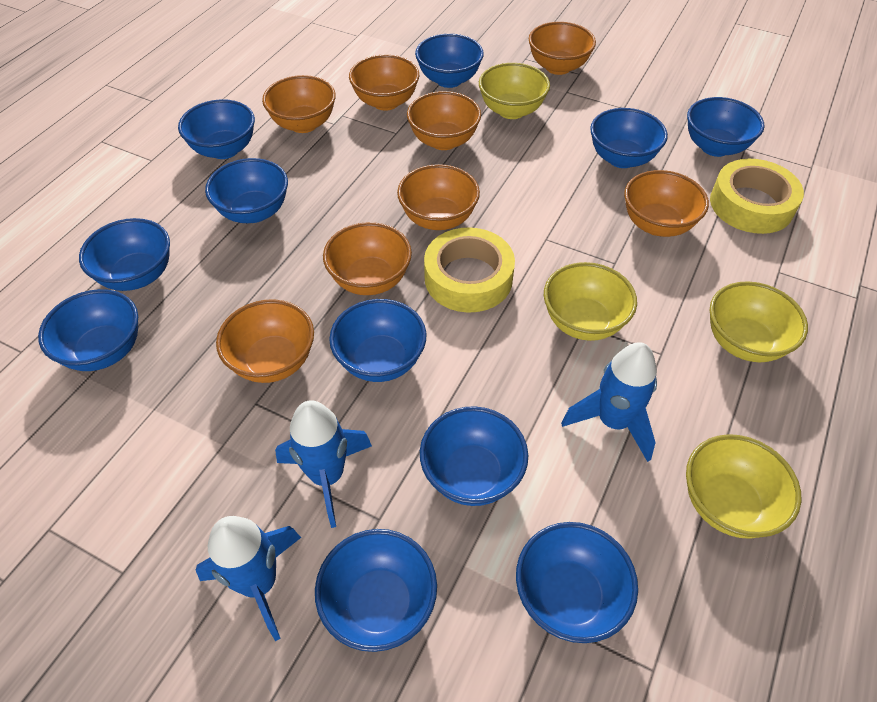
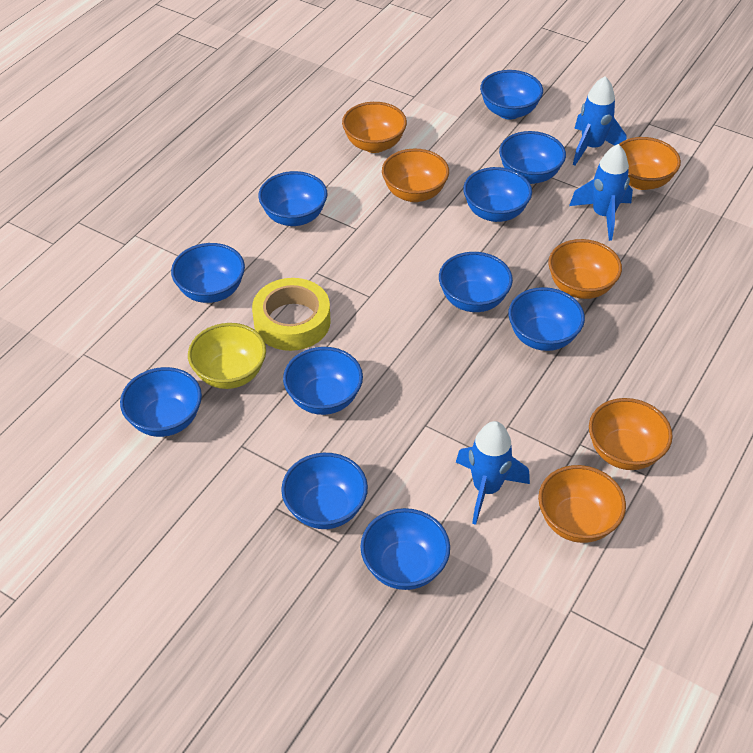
orange bowl: 8 -> 6
yellow bowl: 4 -> 1
yellow tape: 2 -> 1

